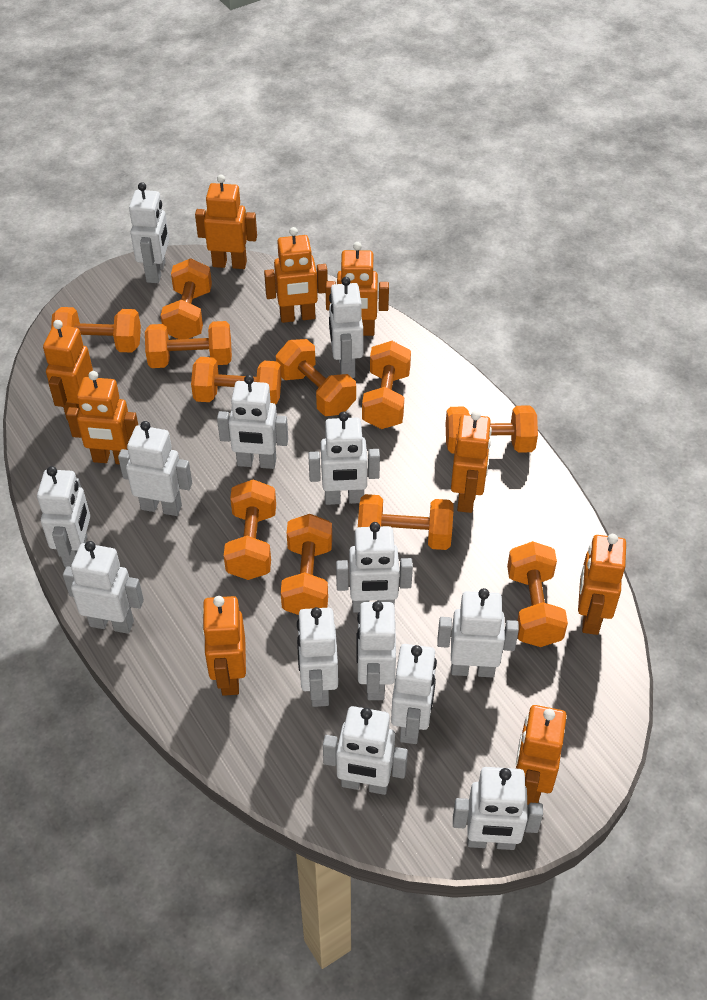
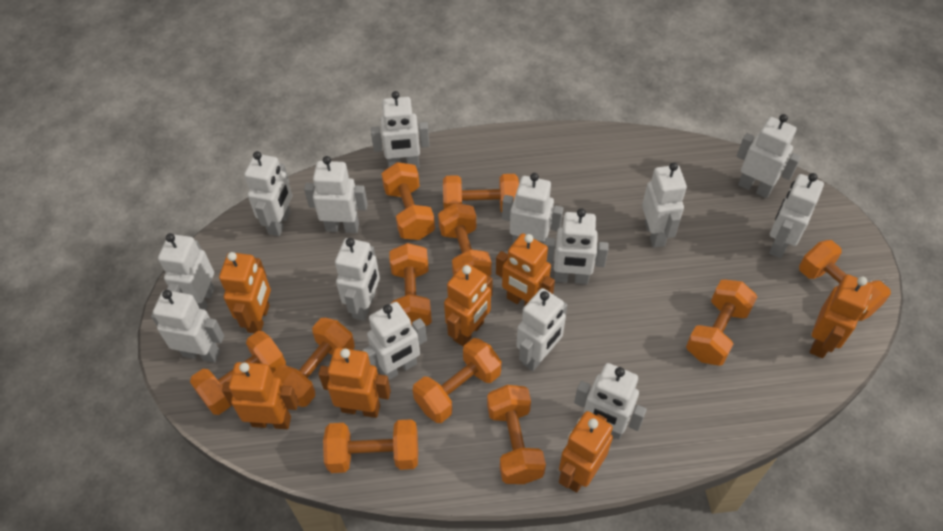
orange robot: 9 -> 7

